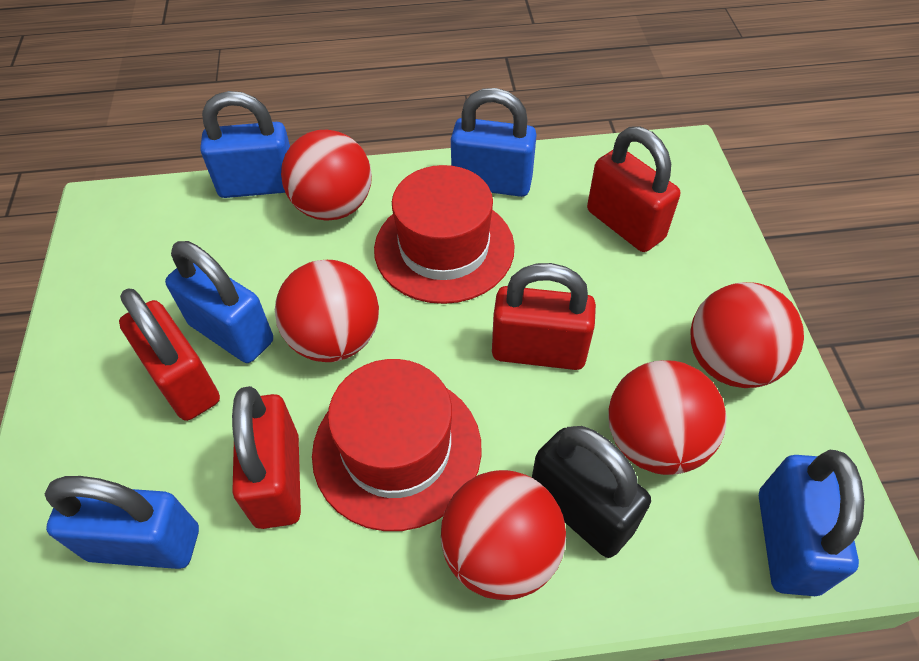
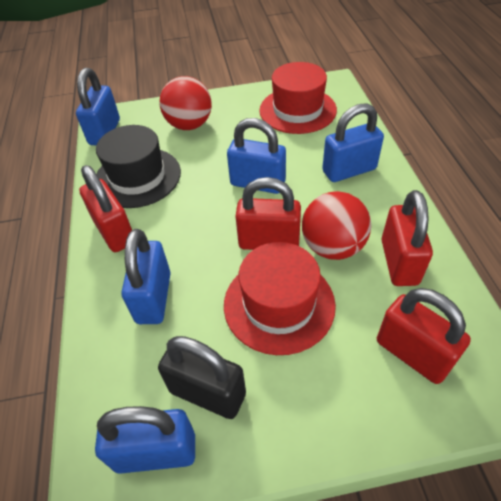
black hat: 0 -> 1
red ball: 5 -> 2

